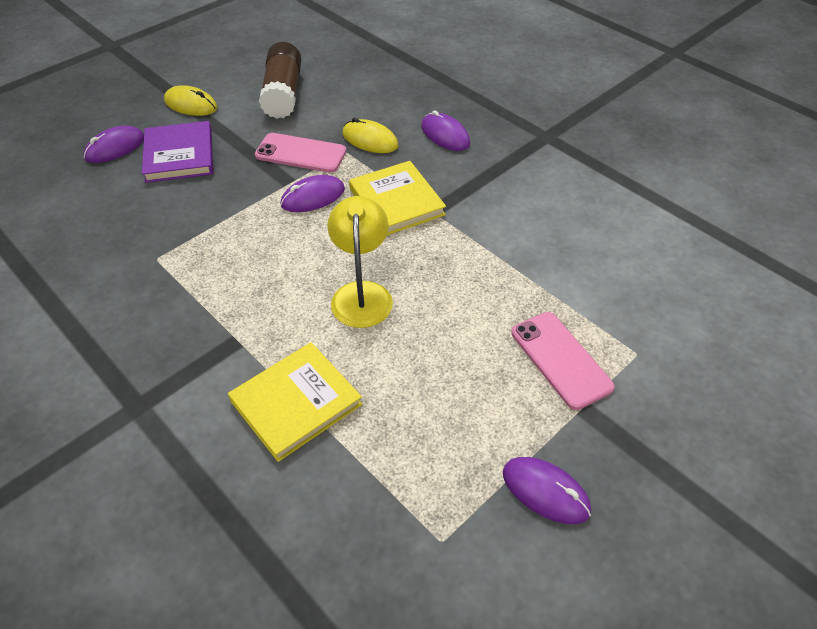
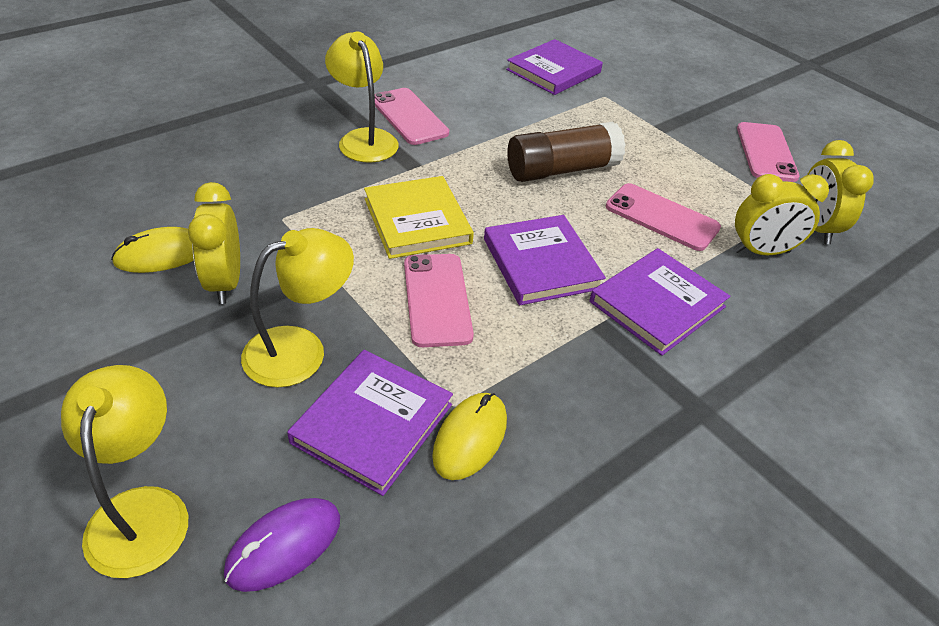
pink phone: 2 -> 4
purple book: 1 -> 4
purple mouse: 4 -> 1
yellow book: 2 -> 1
yellow clock: 0 -> 3
yellow lamp: 1 -> 3

